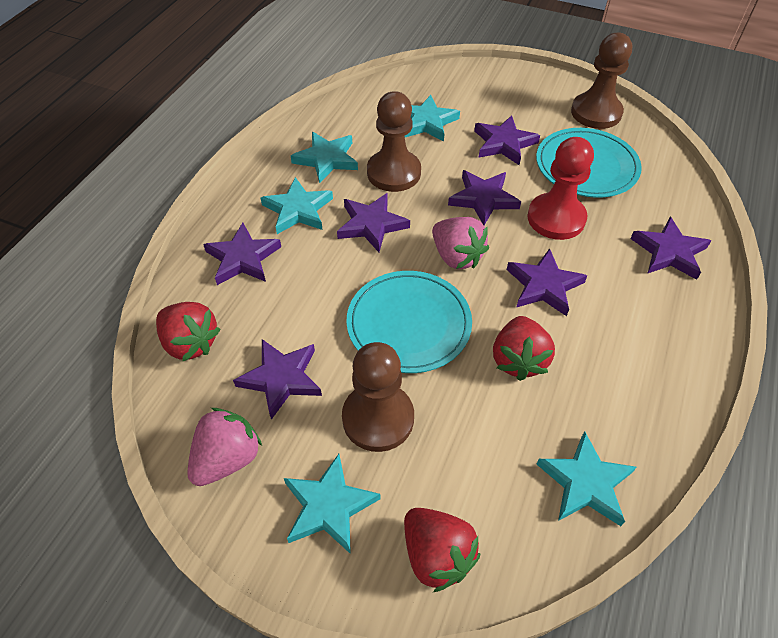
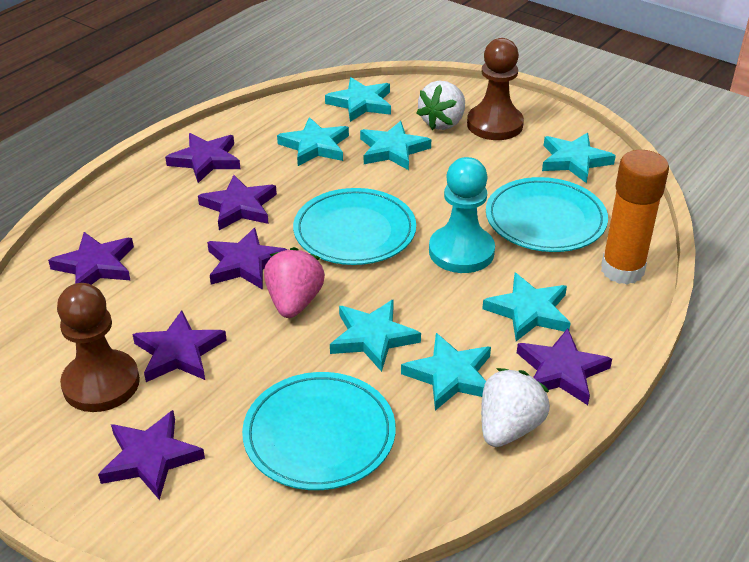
brown pawn: 3 -> 2
orange glue stick: 0 -> 1
pink strawberry: 2 -> 1
red pawn: 1 -> 0
red strawberry: 3 -> 0
turquoise pawn: 0 -> 1
turquoise plate: 2 -> 3
turquoise star: 5 -> 7
white strawberry: 0 -> 2

